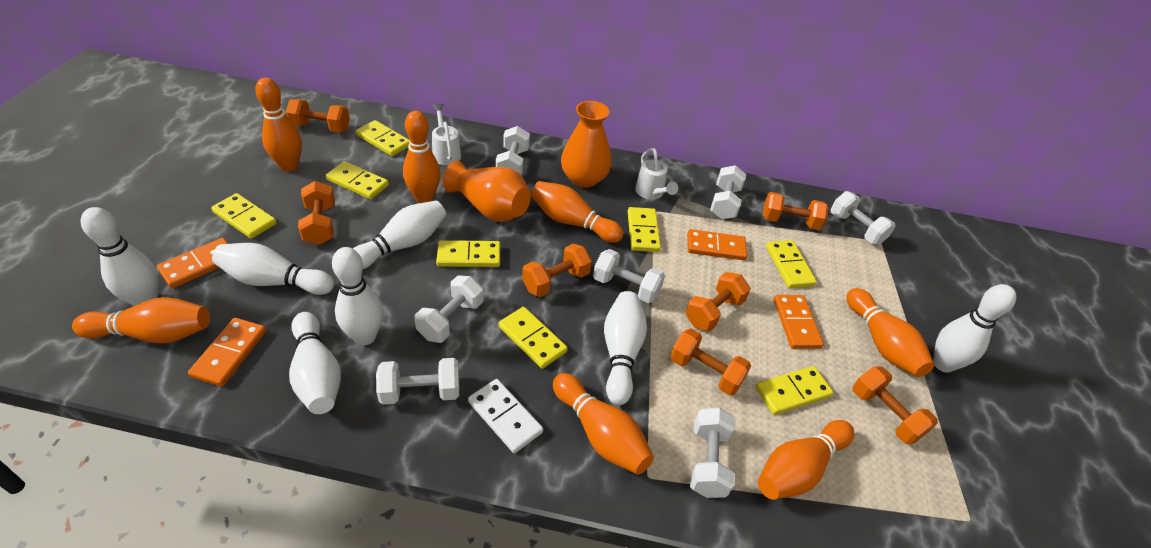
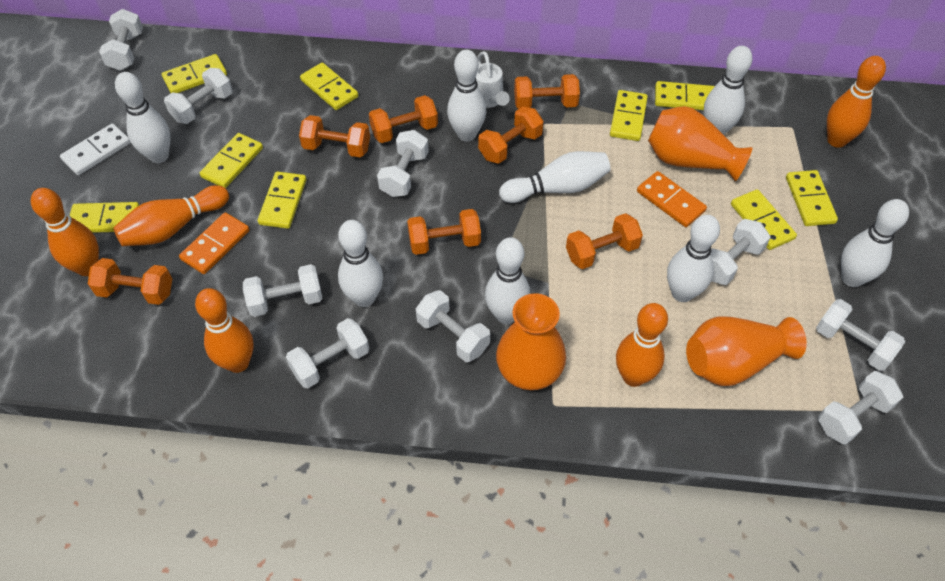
orange bowling pin: 7 -> 5
orange domino: 4 -> 2
orange vase: 2 -> 3
white bowling pin: 7 -> 8
white dumbbell: 7 -> 9
white watering can: 2 -> 1
yellow domino: 8 -> 9

